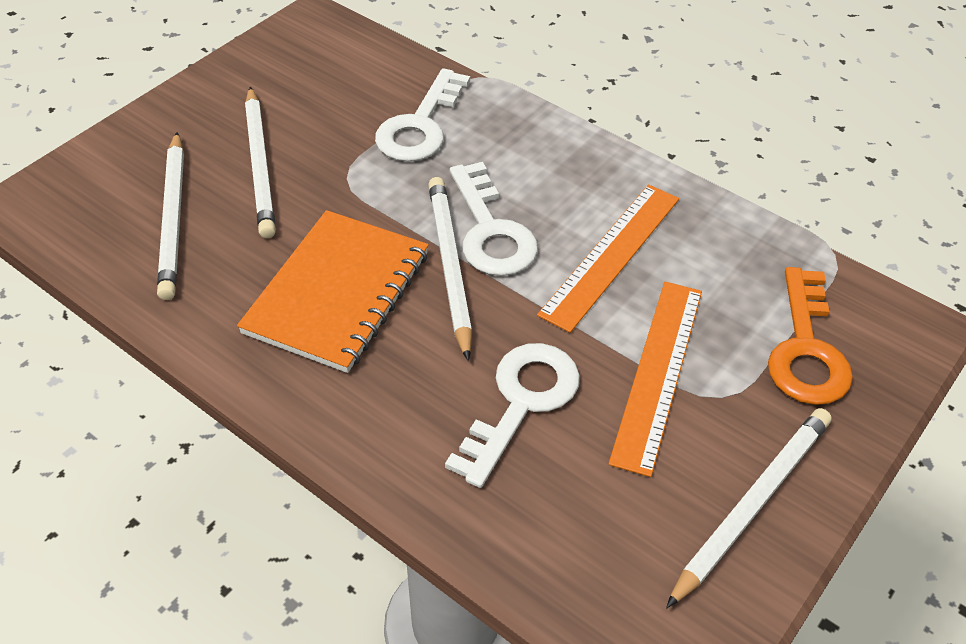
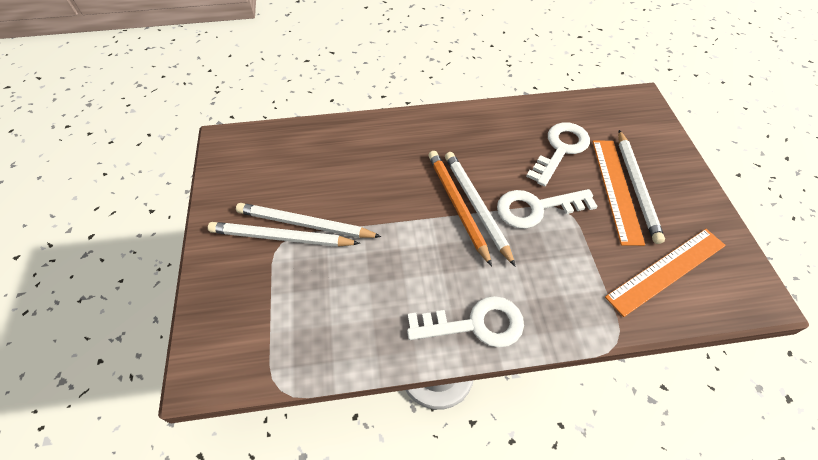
orange key: 1 -> 0
orange notebook: 1 -> 0
orange pencil: 0 -> 1

